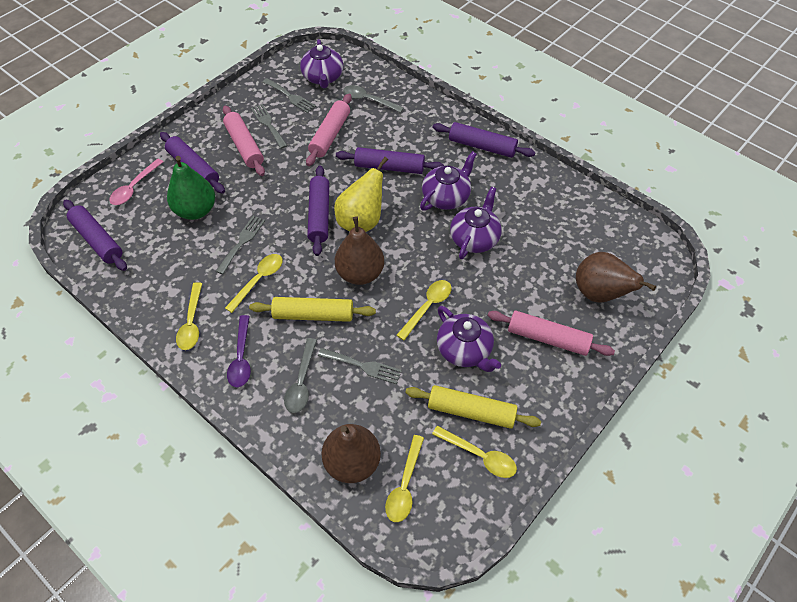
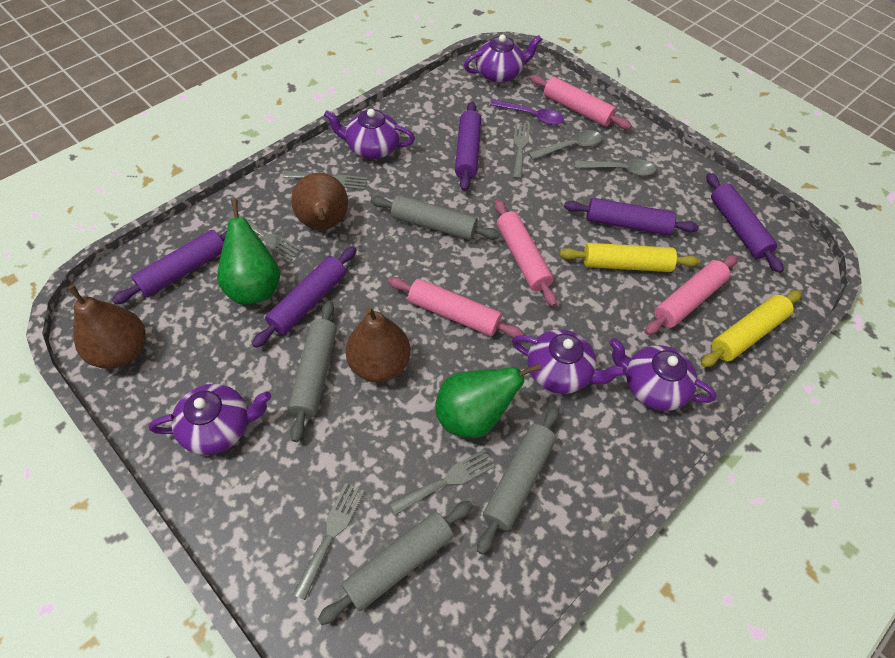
green pear: 1 -> 2
grey fork: 4 -> 5
grey rolling pin: 0 -> 4
pink rolling pin: 3 -> 4
pink spoon: 1 -> 0
purple teapot: 4 -> 5
yellow pear: 1 -> 0
yellow spoon: 5 -> 0

